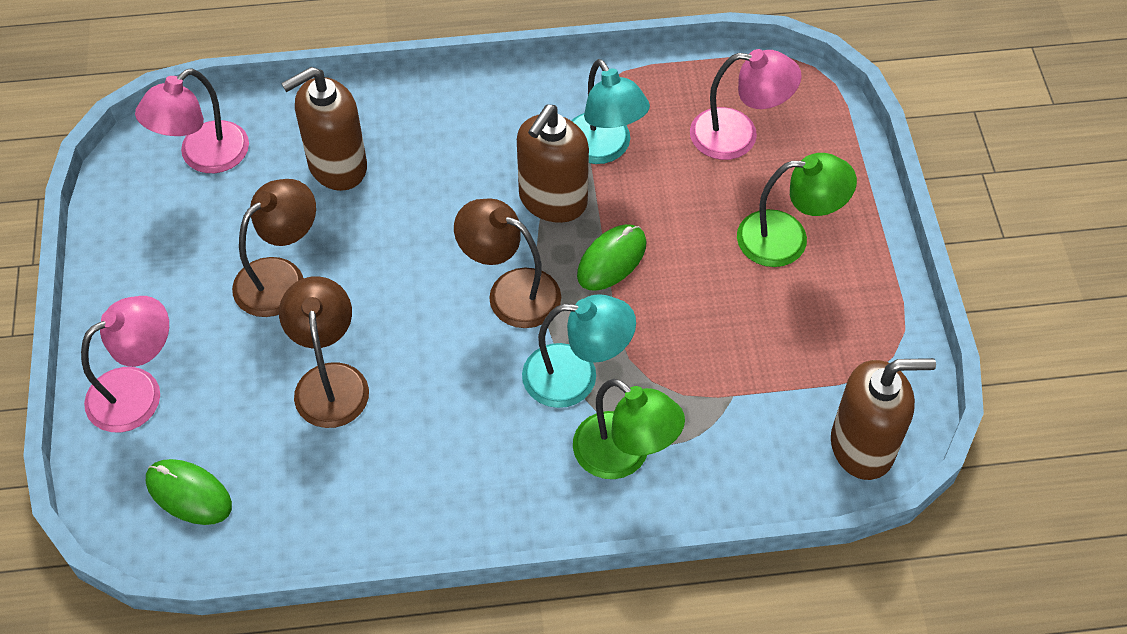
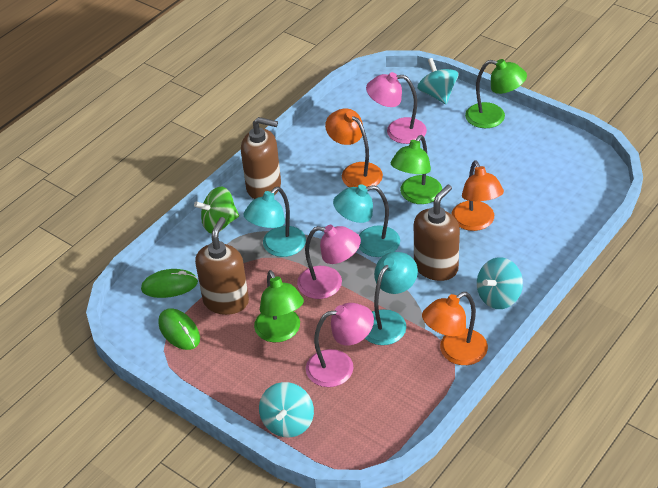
brown lamp: 3 -> 0
green lamp: 2 -> 3
green spinning top: 0 -> 1
orange lamp: 0 -> 3
turquoise lamp: 2 -> 3
turquoise spinning top: 0 -> 3

